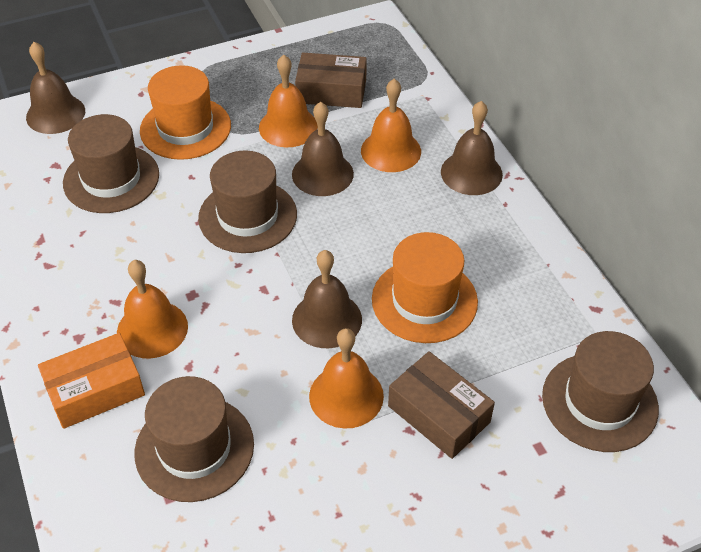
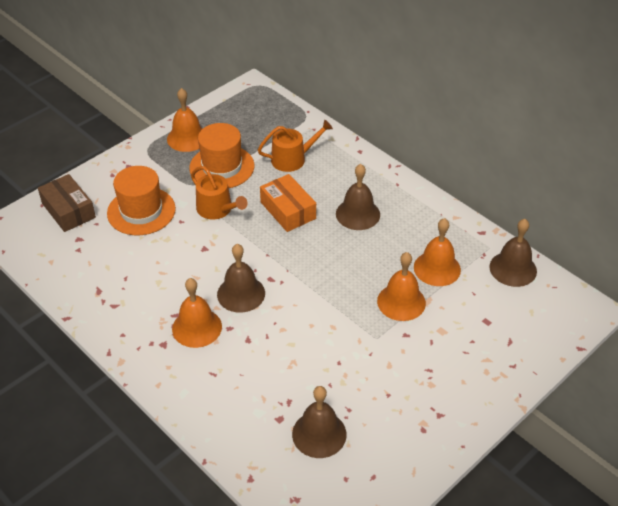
brown box: 2 -> 1
brown hat: 4 -> 0
orange watering can: 0 -> 2

